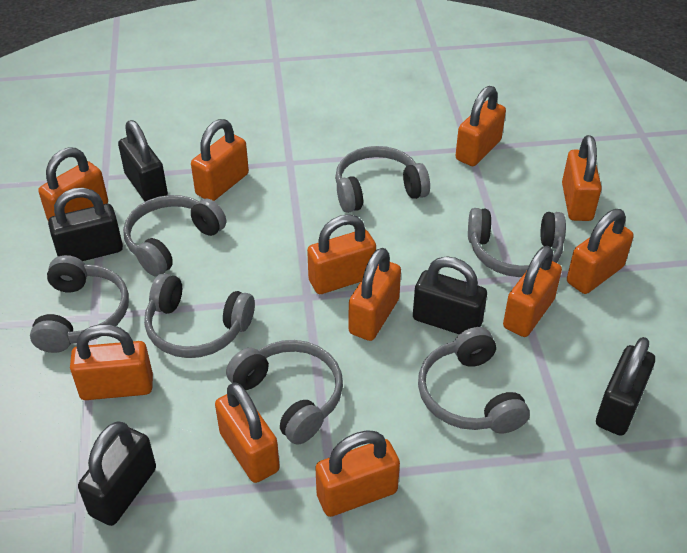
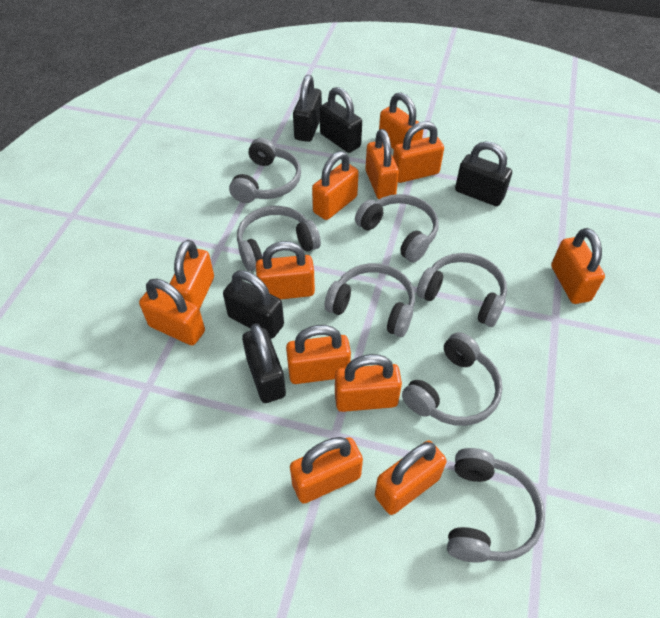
orange padlock: 11 -> 12

